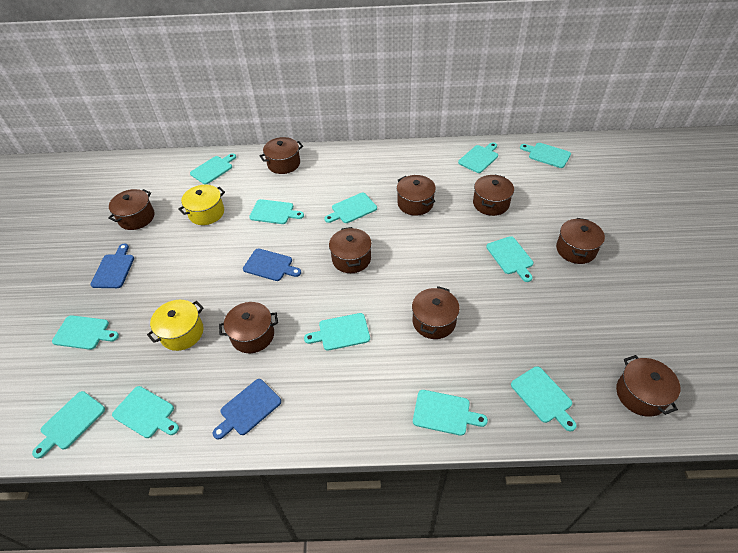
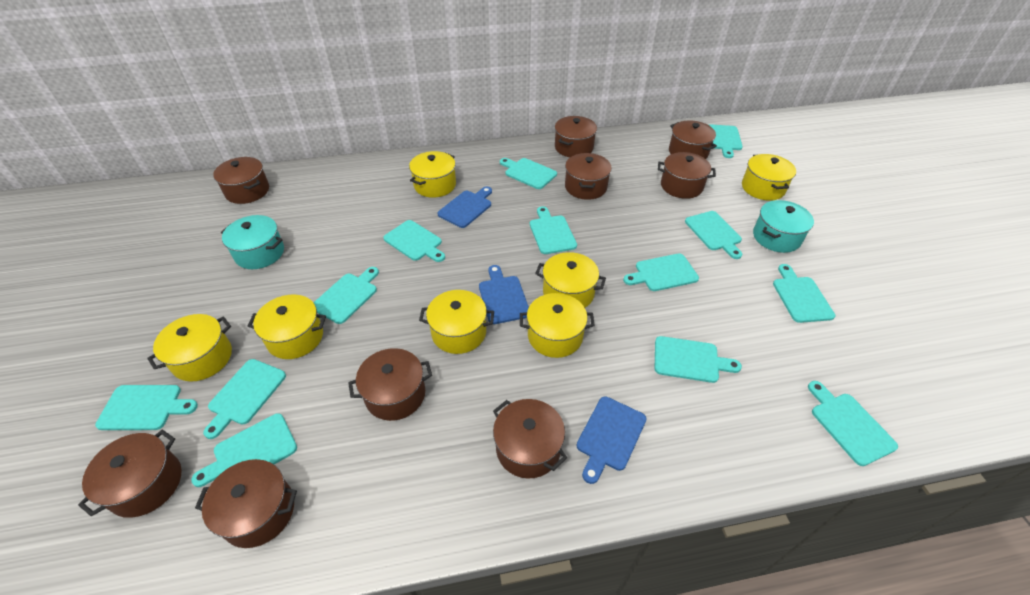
turquoise cutting board: 12 -> 13
turquoise pot: 0 -> 2
yellow pot: 2 -> 7

